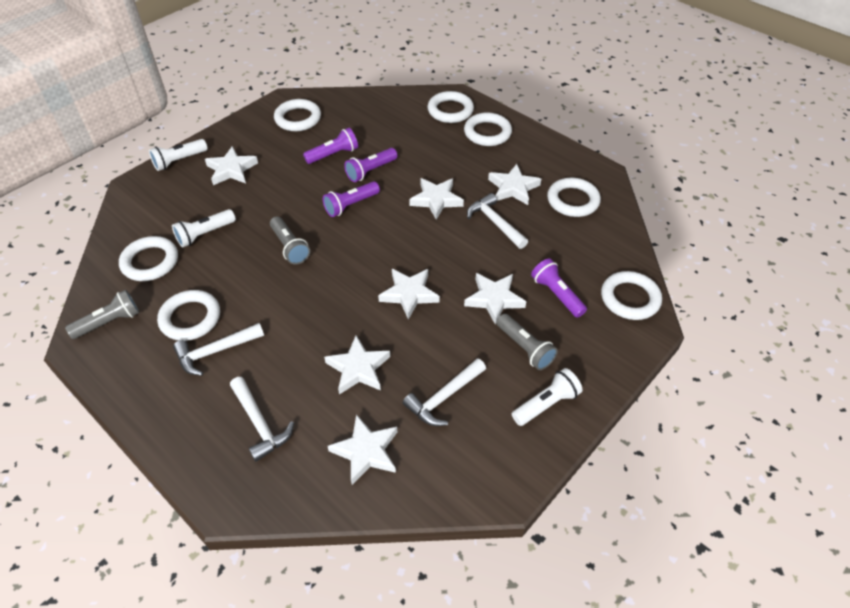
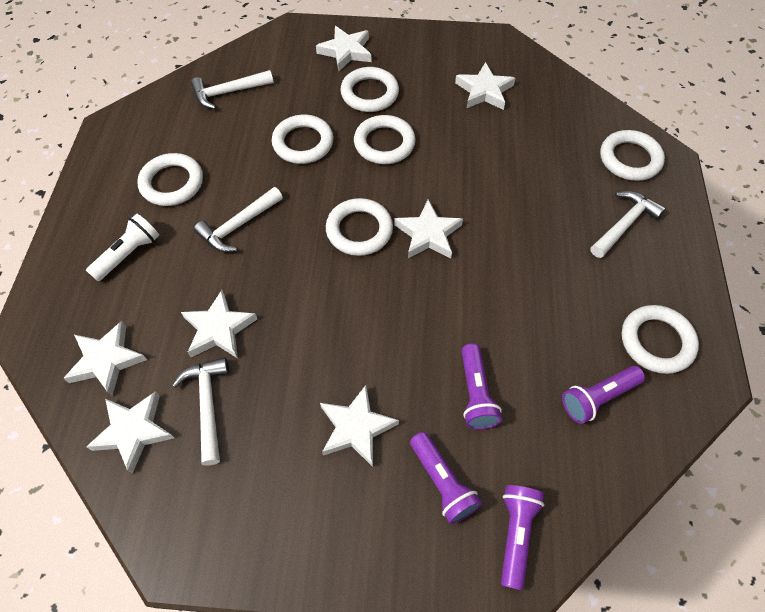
grey flashlight: 3 -> 0
white flashlight: 3 -> 1

